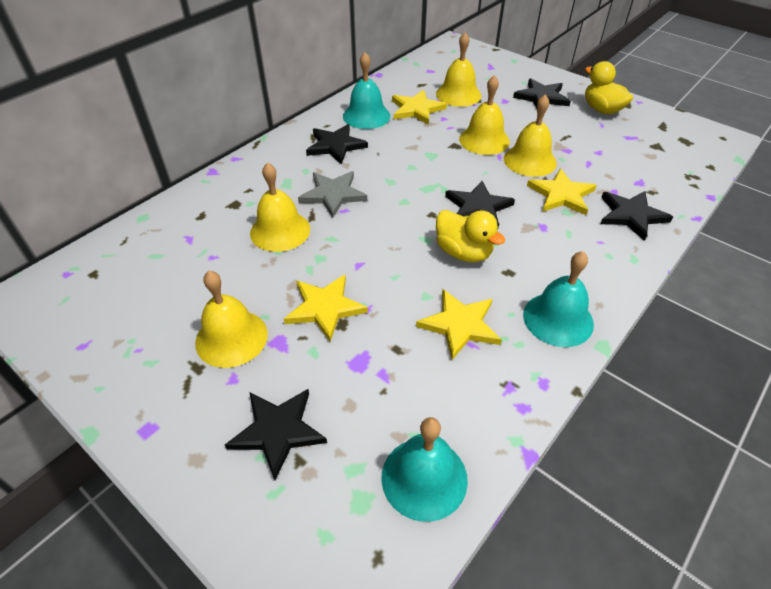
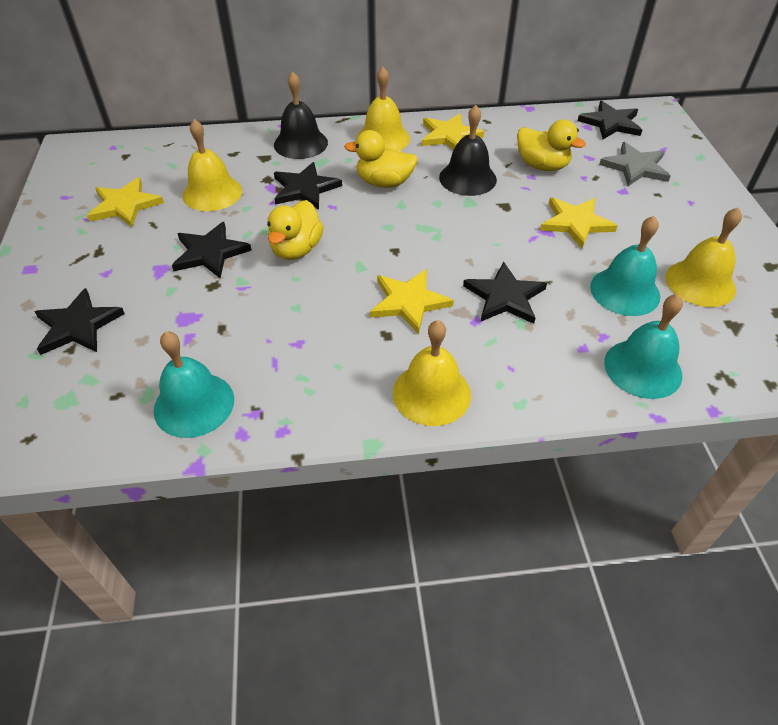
black bell: 0 -> 2
yellow bell: 5 -> 4
yellow duck: 2 -> 3

